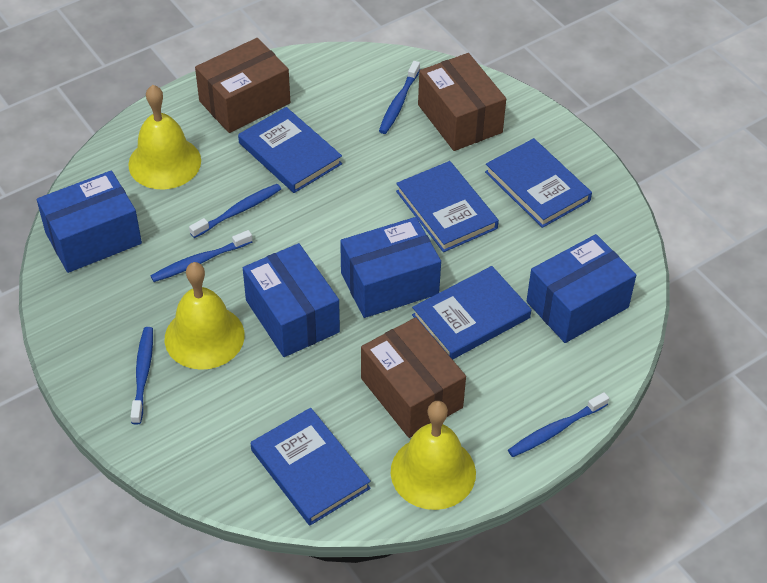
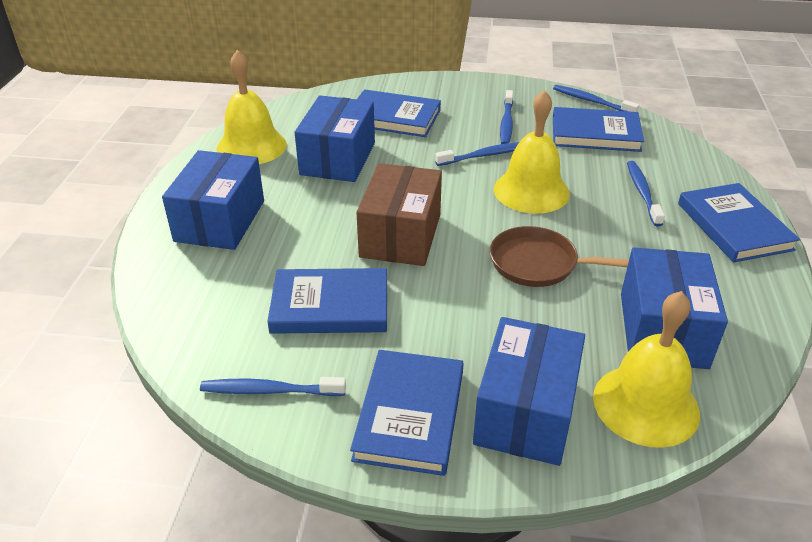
brown box: 3 -> 1
brown pan: 0 -> 1

